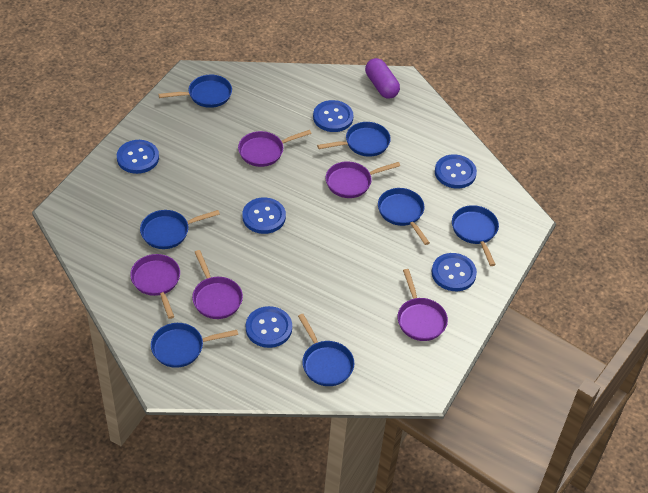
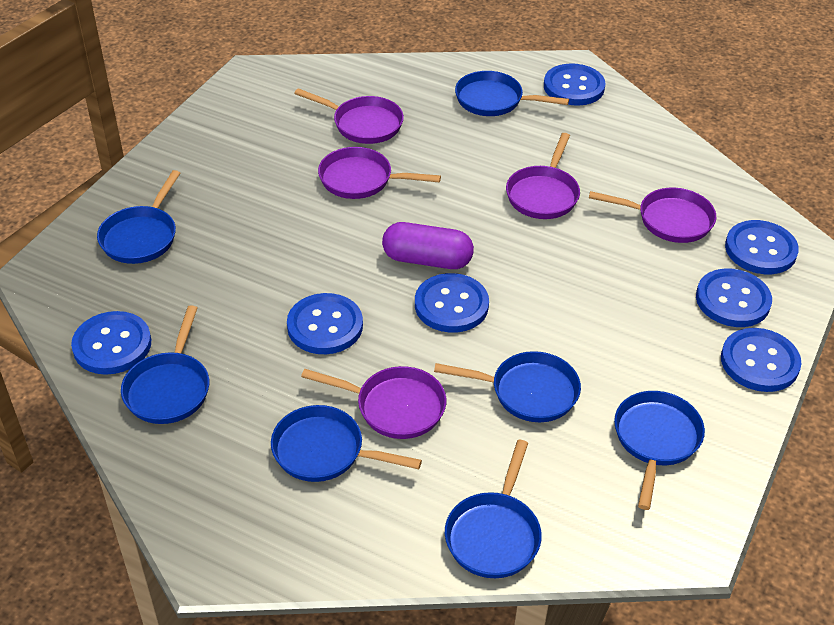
blue button: 6 -> 7

